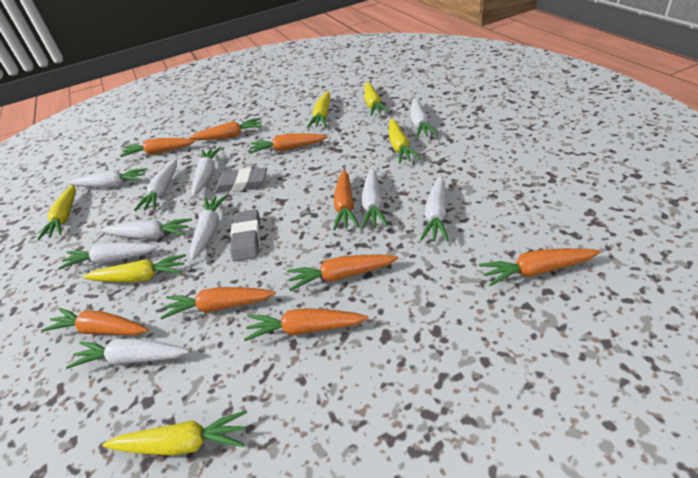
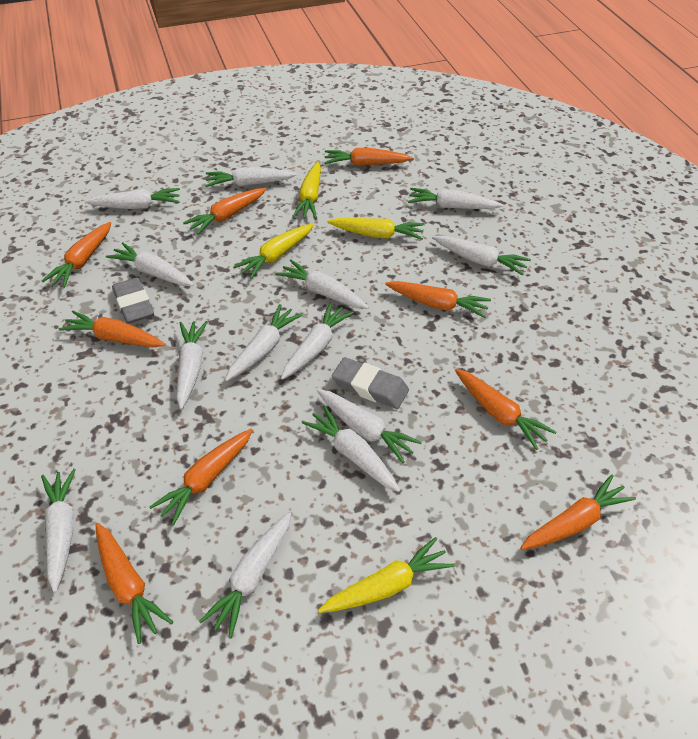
white carrot: 10 -> 13
yellow carrot: 6 -> 4

